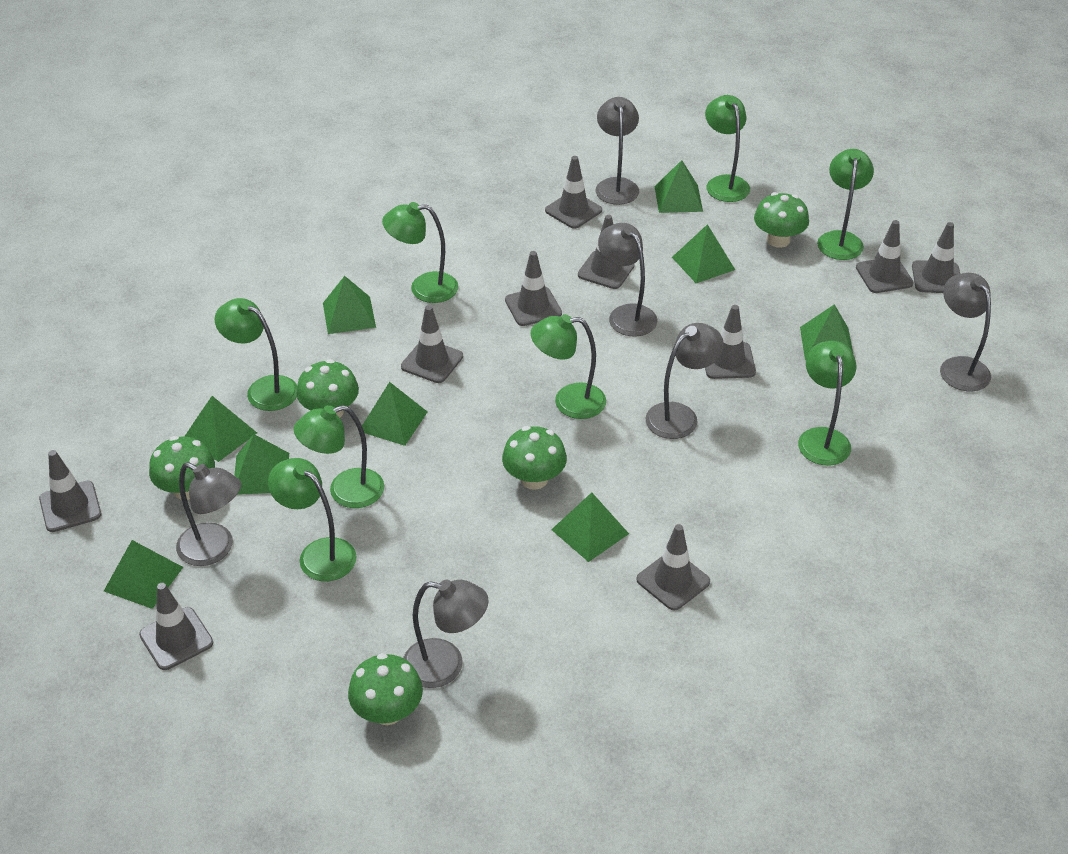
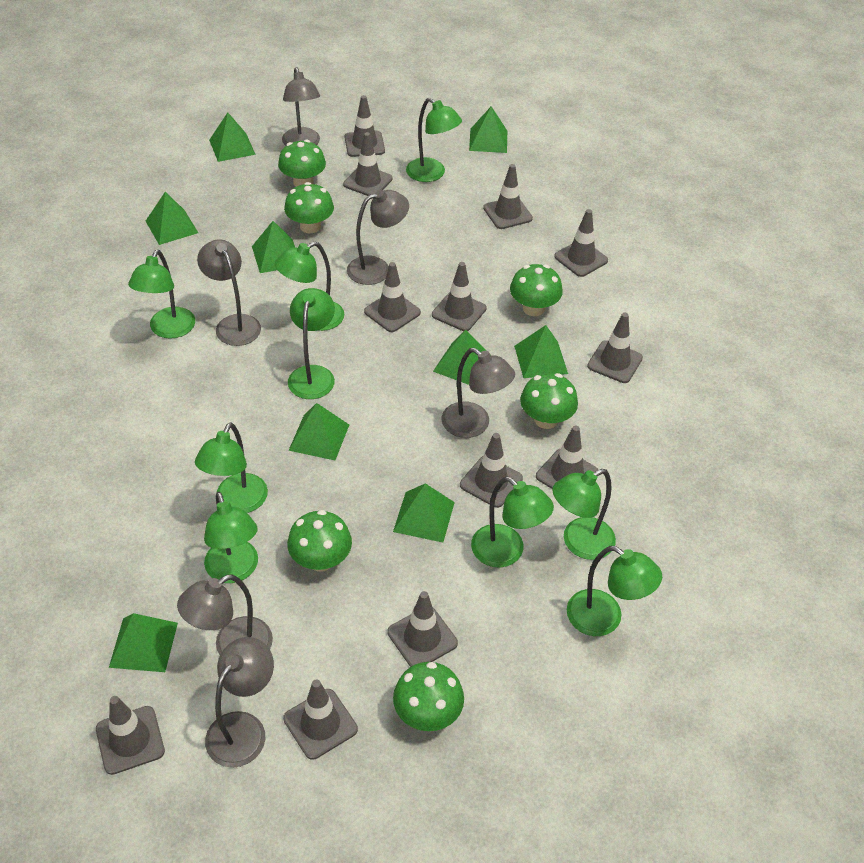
green lamp: 8 -> 9
green mushroom: 5 -> 6
grey traffic cone: 10 -> 12

